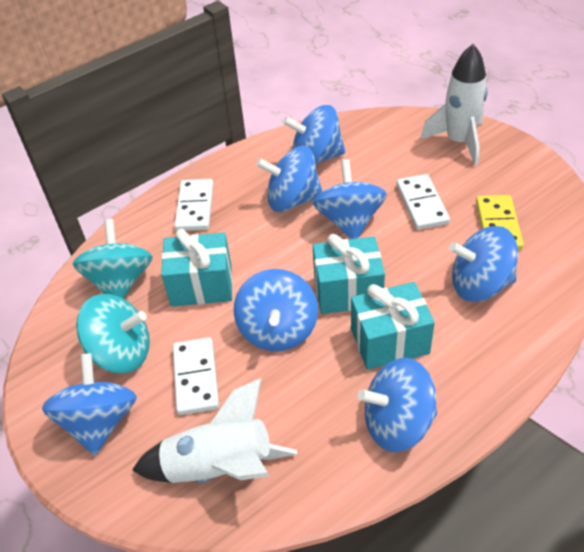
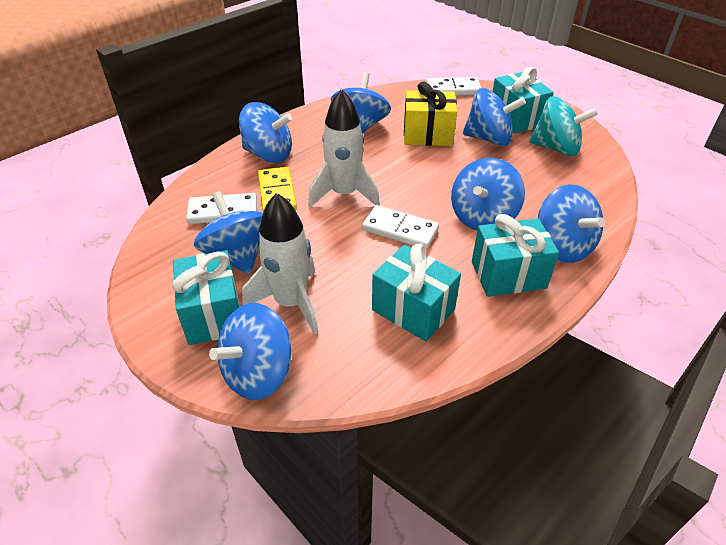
turquoise gift: 3 -> 4
turquoise spinning top: 2 -> 1
yellow gift: 0 -> 1

